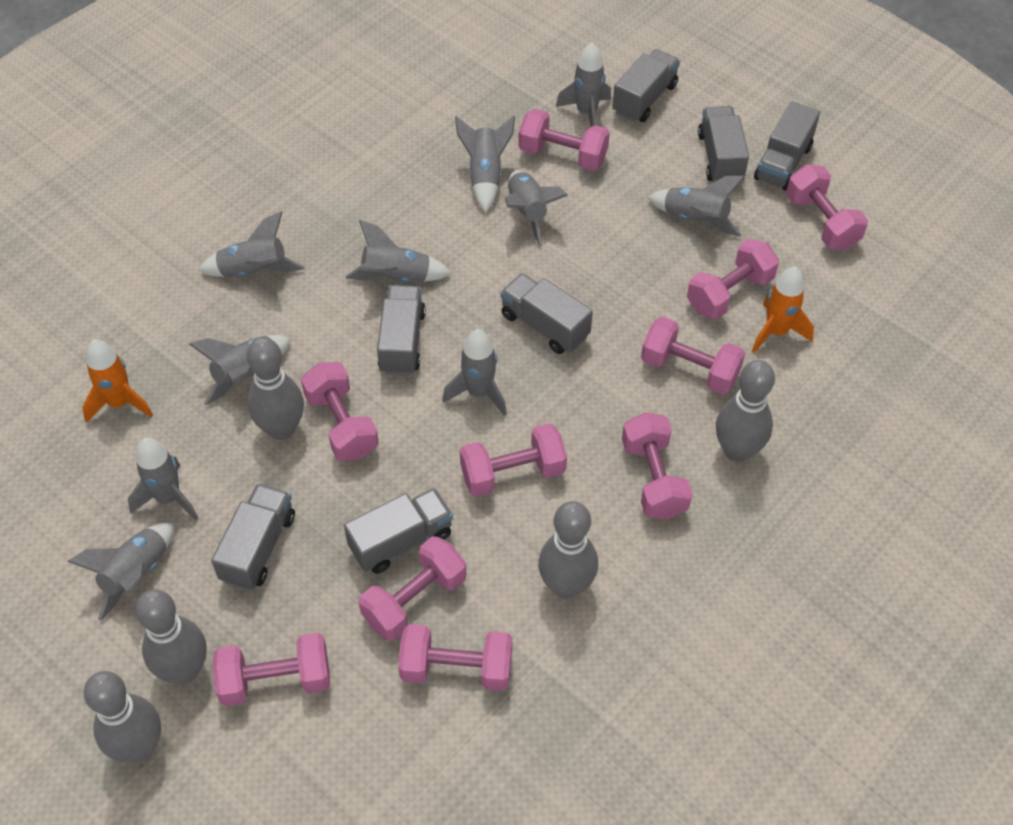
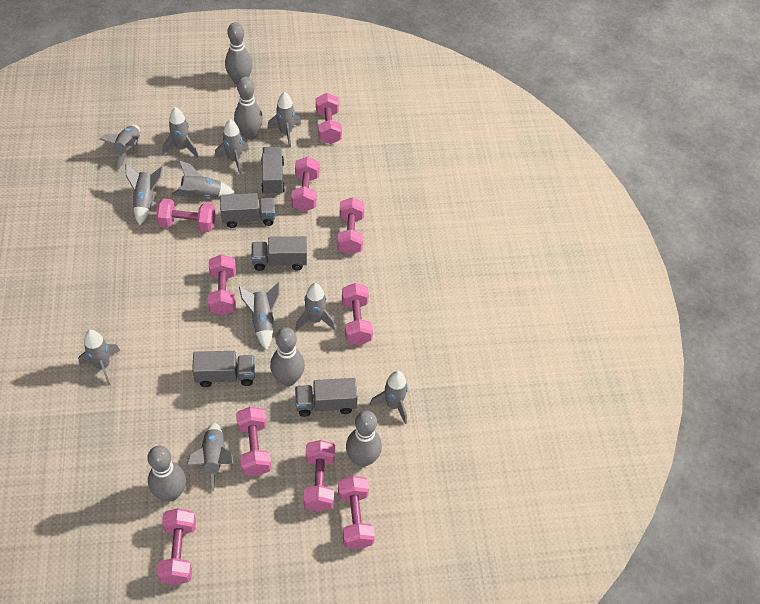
grey rocket: 10 -> 11
grey truck: 7 -> 5
orange rocket: 2 -> 0

